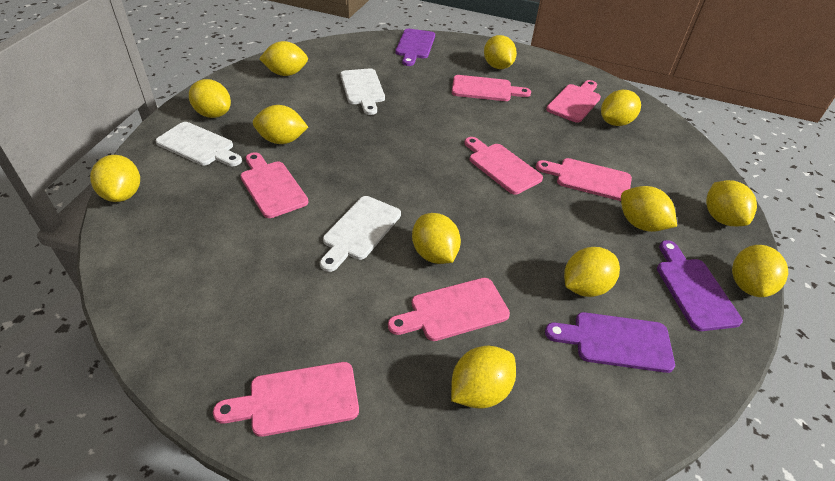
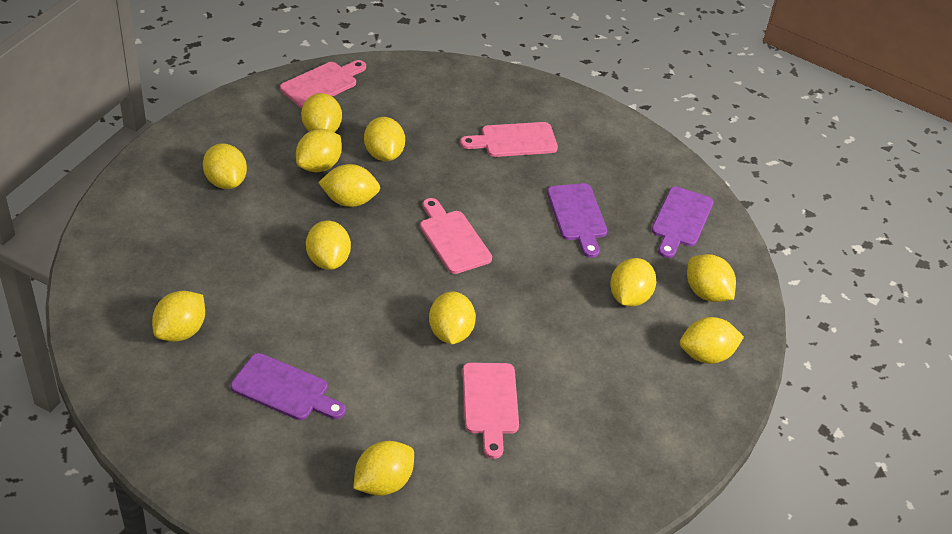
pink cutting board: 7 -> 4
white cutting board: 3 -> 0

